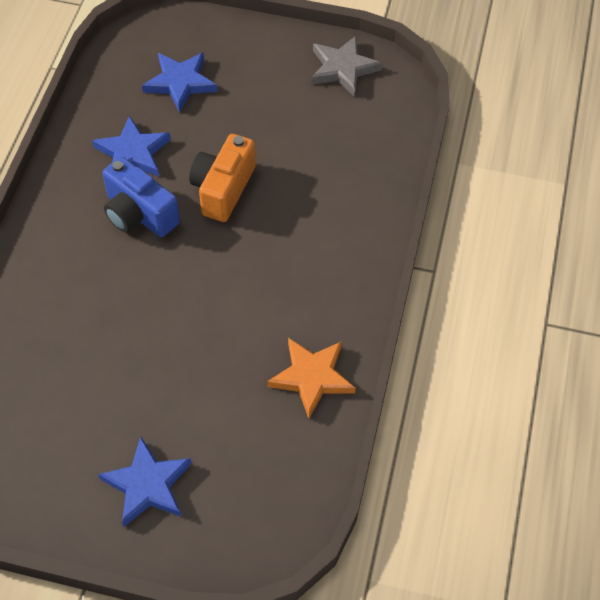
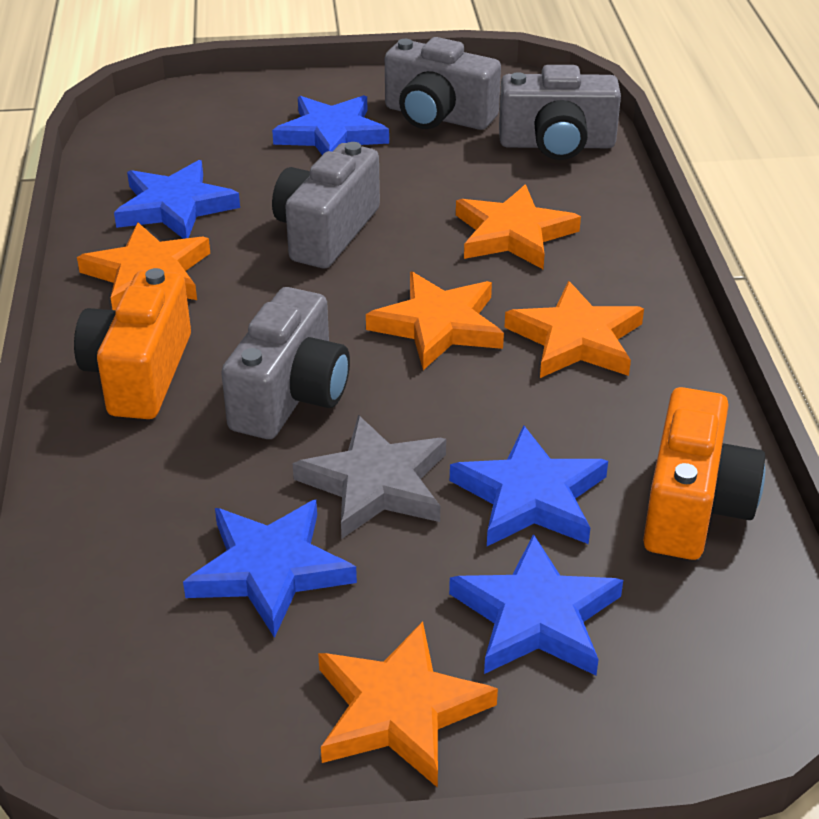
blue camera: 1 -> 0
blue star: 3 -> 5
grey camera: 0 -> 4
orange camera: 1 -> 2
orange star: 1 -> 5

